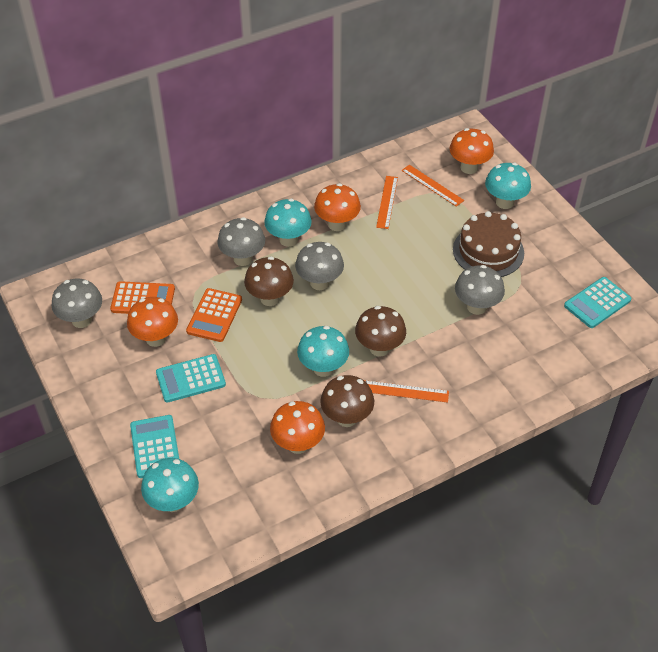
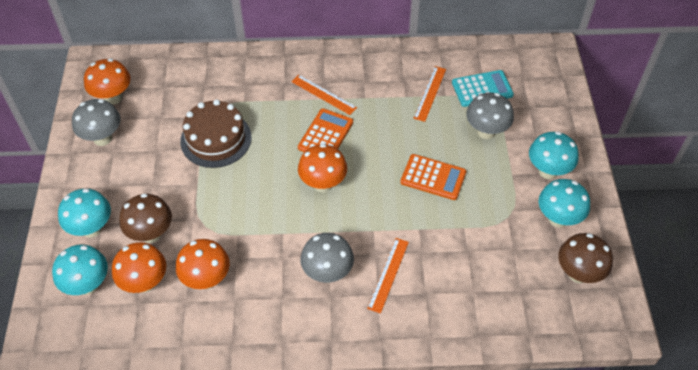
brown mushroom: 3 -> 2
grey mushroom: 4 -> 3
turquoise calculator: 3 -> 1

